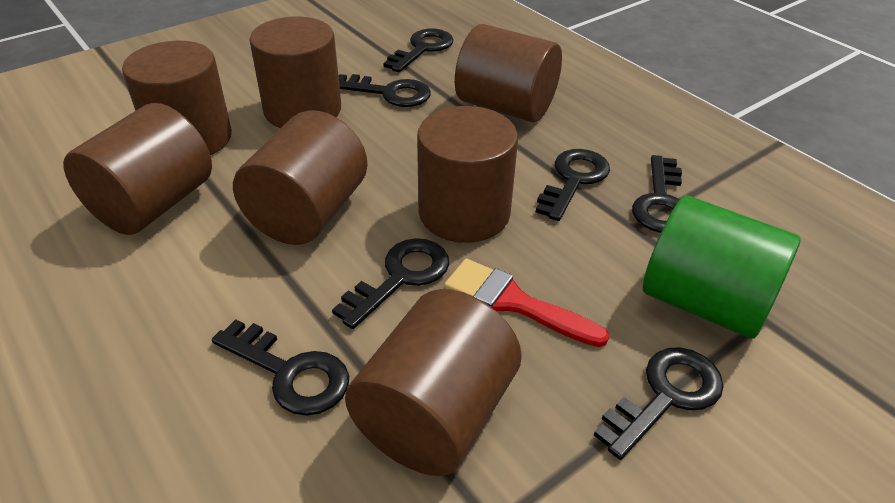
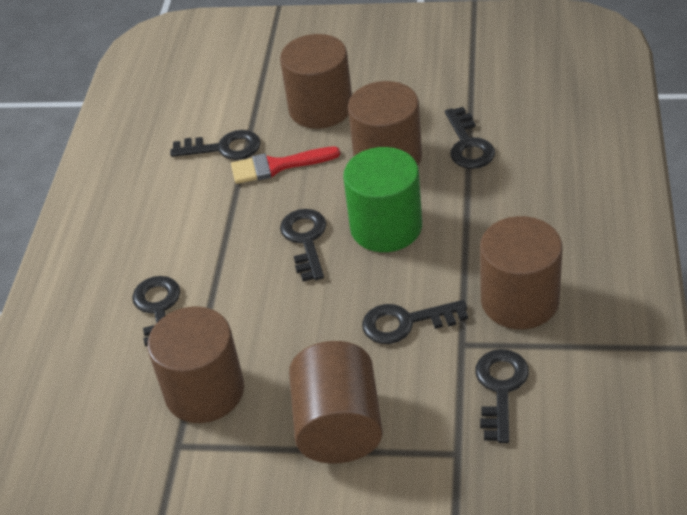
black key: 7 -> 6
brown cylinder: 7 -> 5

